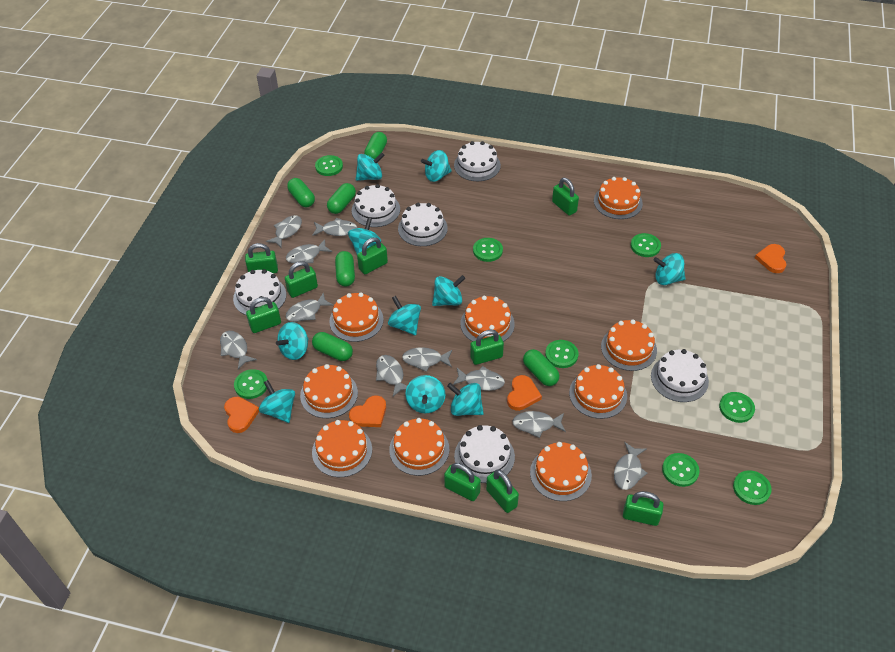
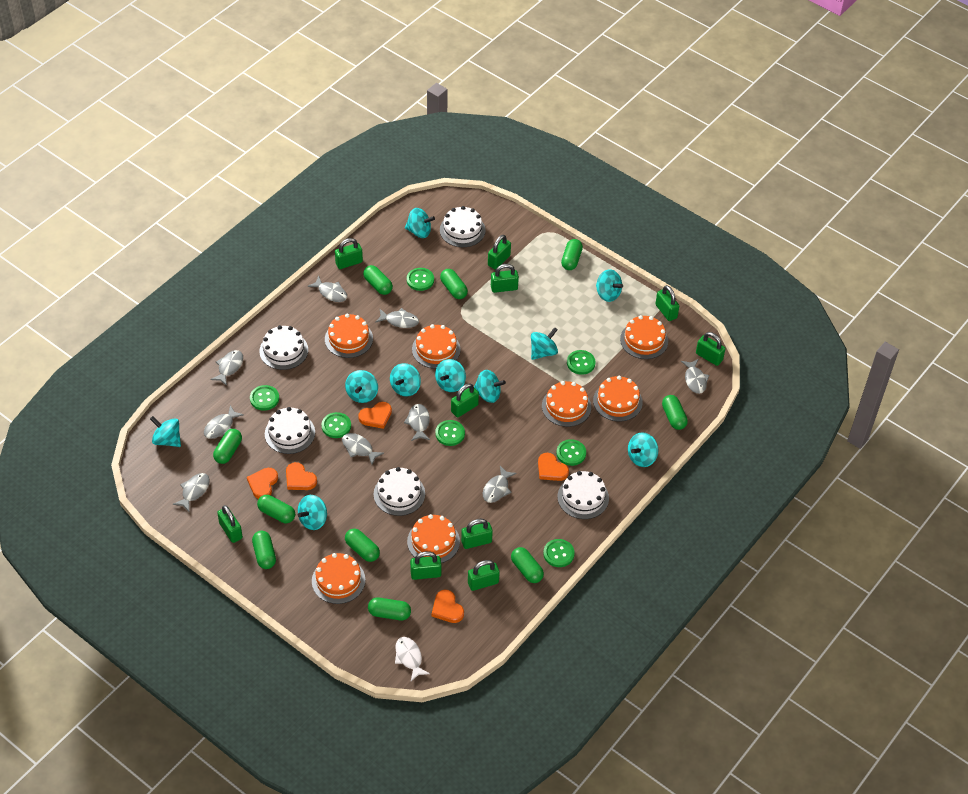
green button: 8 -> 7
green capsule: 6 -> 10
green padlock: 9 -> 10
grey fish: 10 -> 9
orange cake: 9 -> 7
orange heart: 4 -> 5
white cake: 6 -> 5
white fish: 0 -> 1

